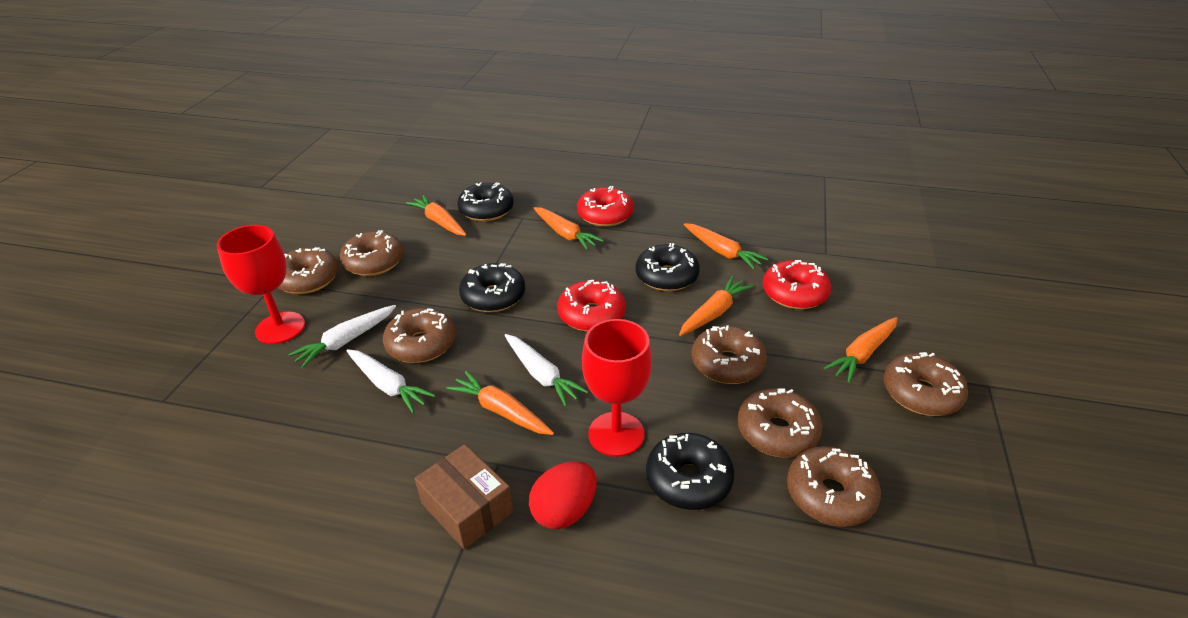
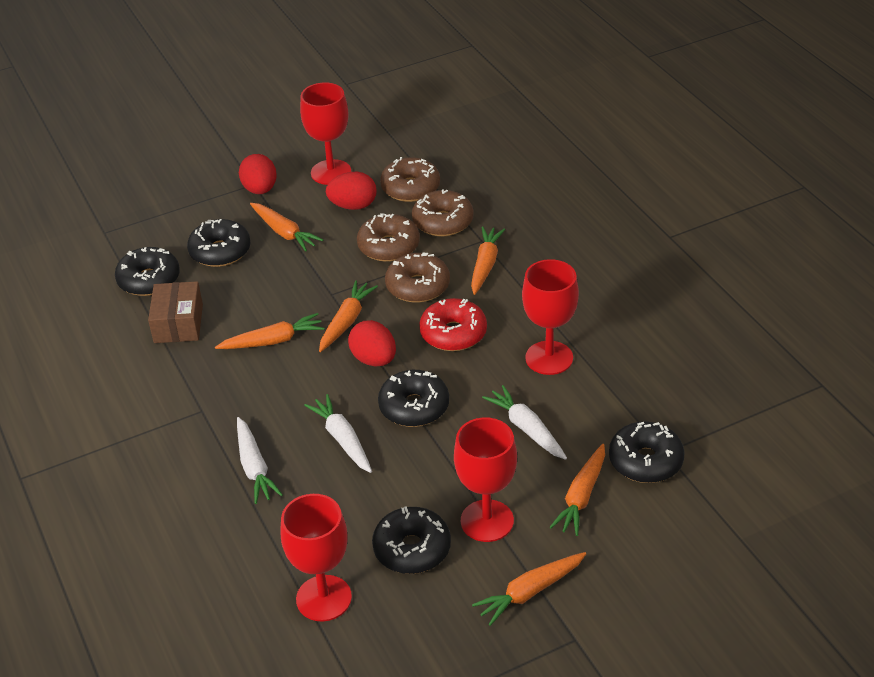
black donut: 4 -> 5
brown donut: 7 -> 4
red donut: 3 -> 1
red egg: 1 -> 3
red goblet: 2 -> 4

